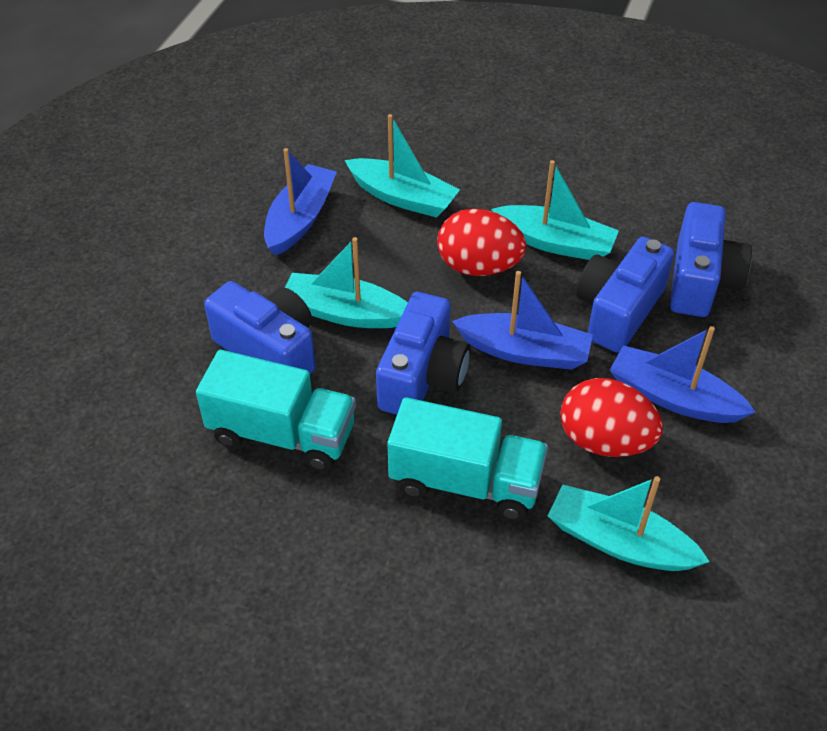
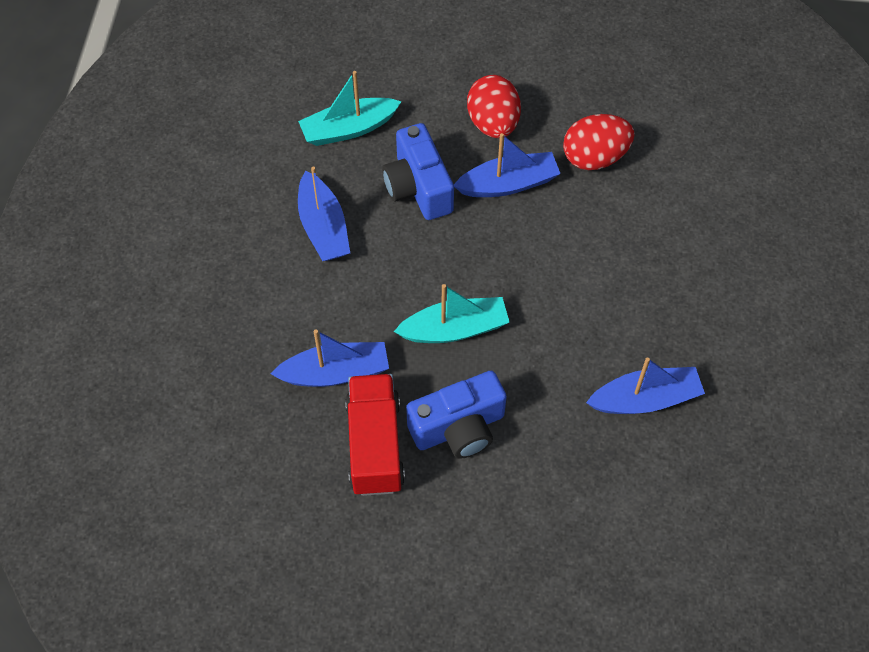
blue boat: 3 -> 4
blue camera: 4 -> 2
red truck: 0 -> 1
turquoise boat: 4 -> 2
turquoise truck: 2 -> 0

